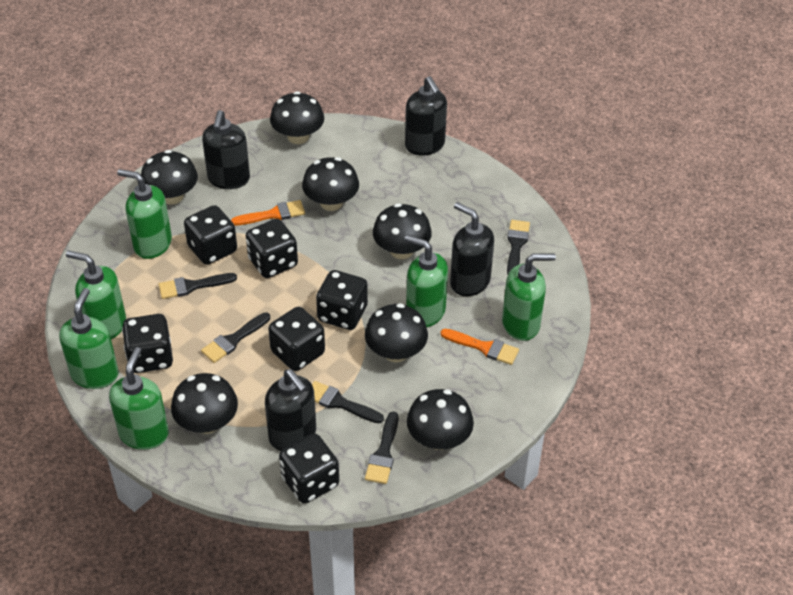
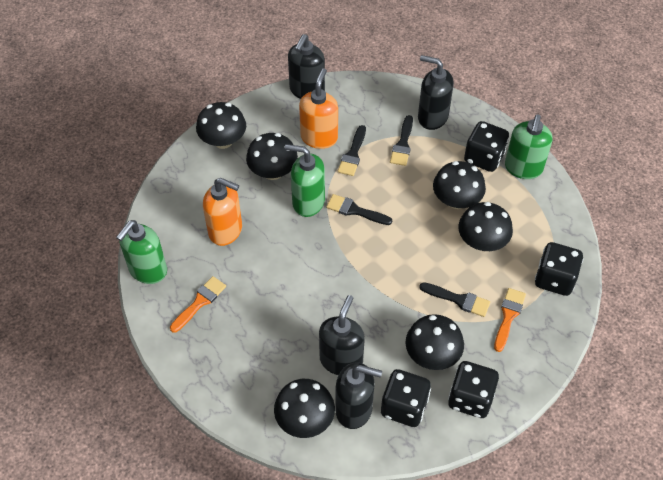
black brush: 5 -> 4
black dice: 6 -> 4
black mushroom: 7 -> 6
green soap dispenser: 6 -> 3
orange soap dispenser: 0 -> 2

